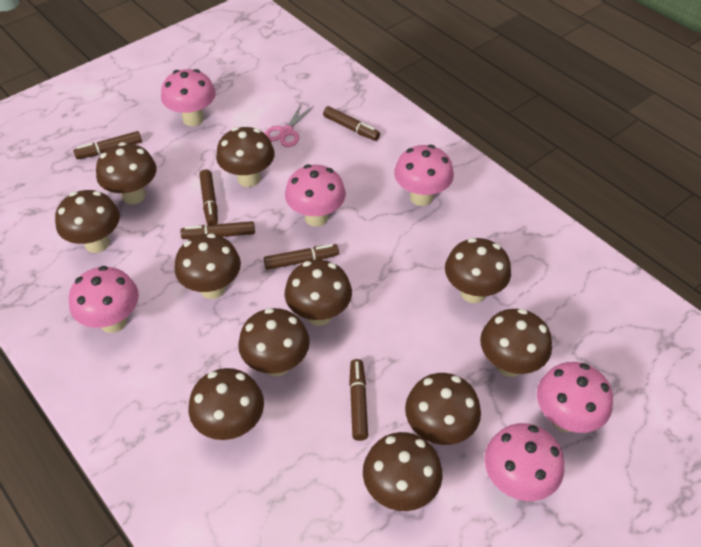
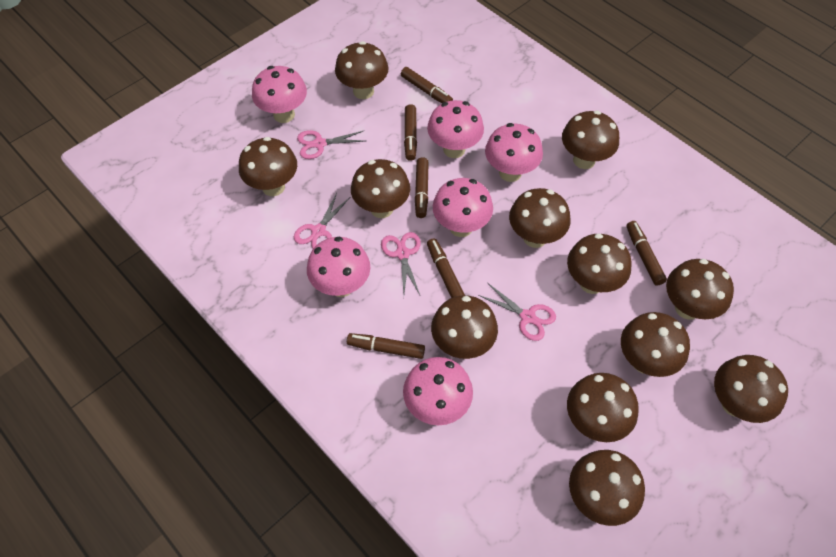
brown mushroom: 11 -> 12
pink scissors: 1 -> 4

